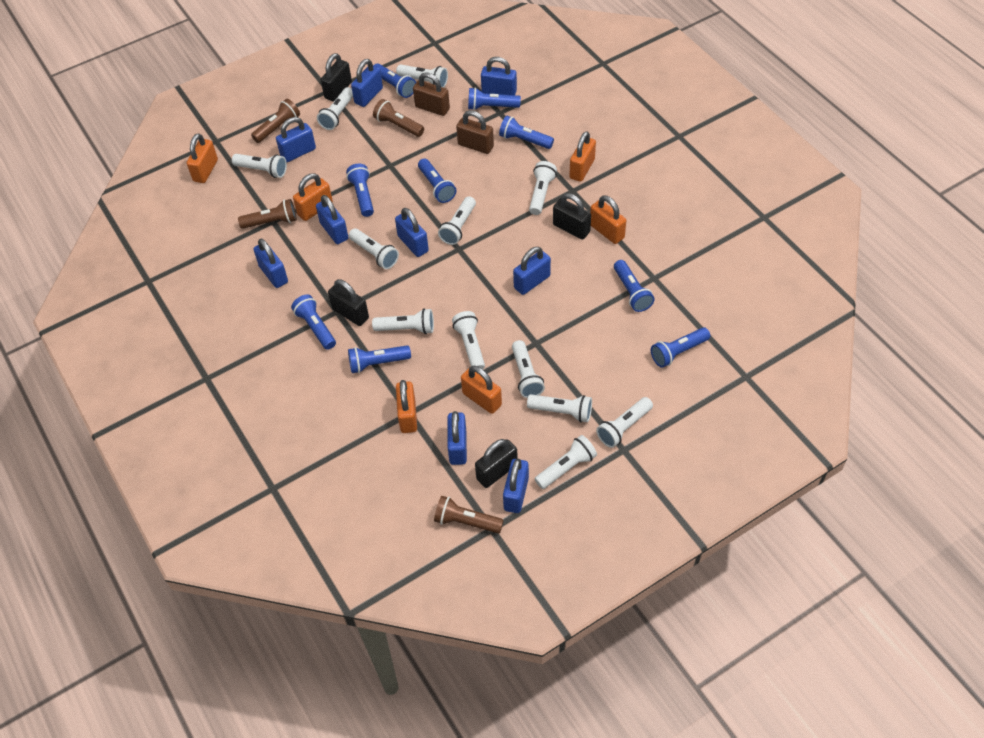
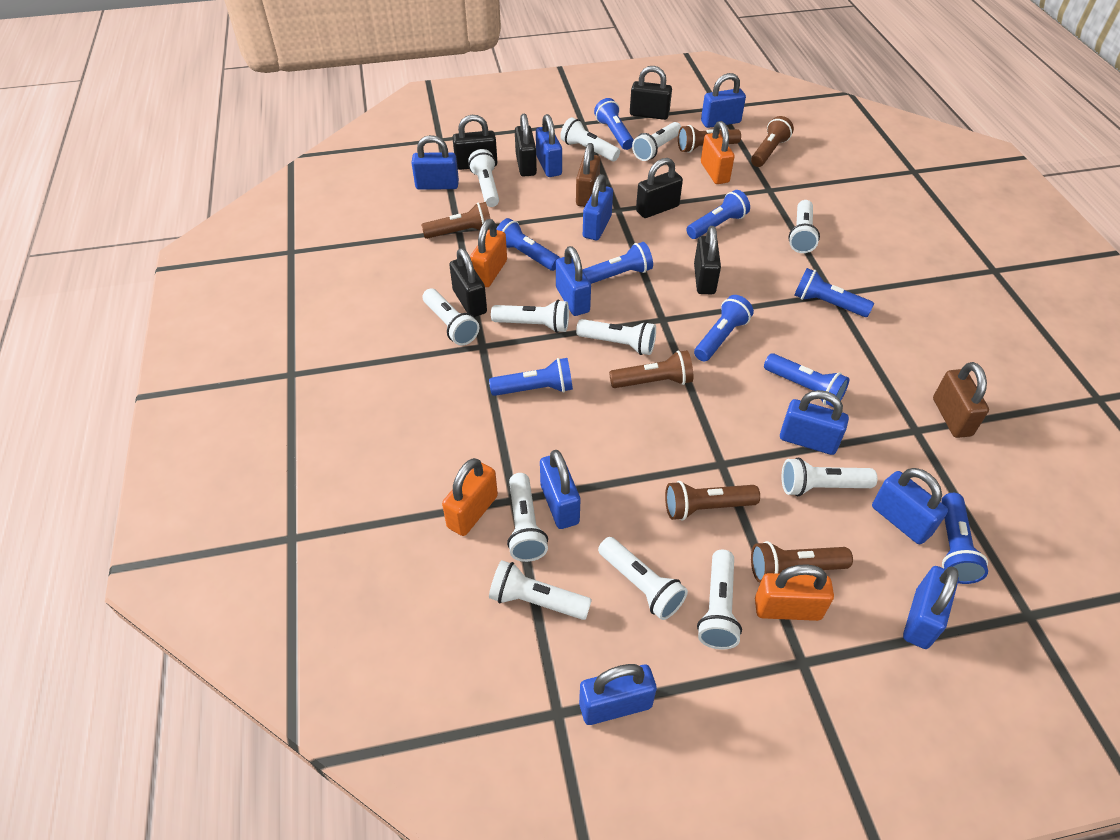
black padlock: 4 -> 6
blue padlock: 9 -> 10
brown flashlight: 4 -> 6
orange padlock: 6 -> 4

